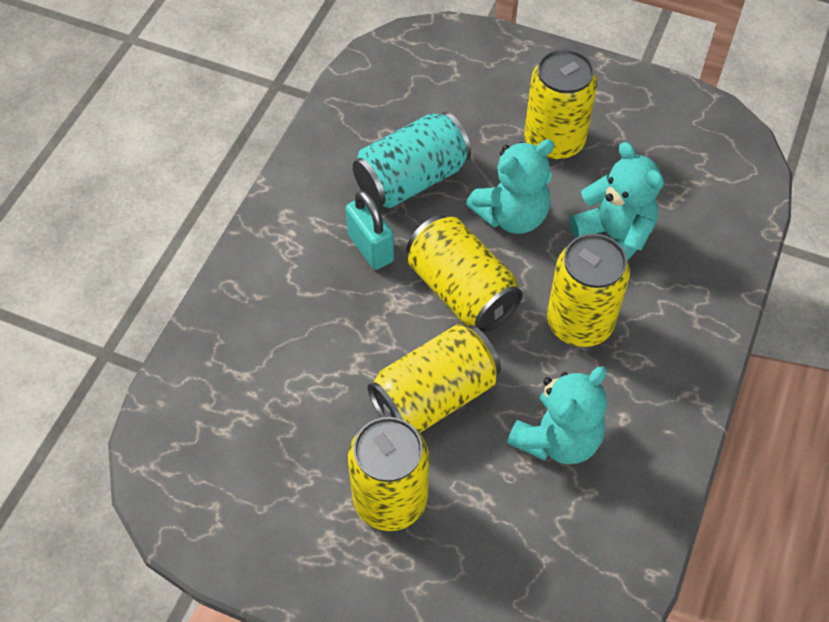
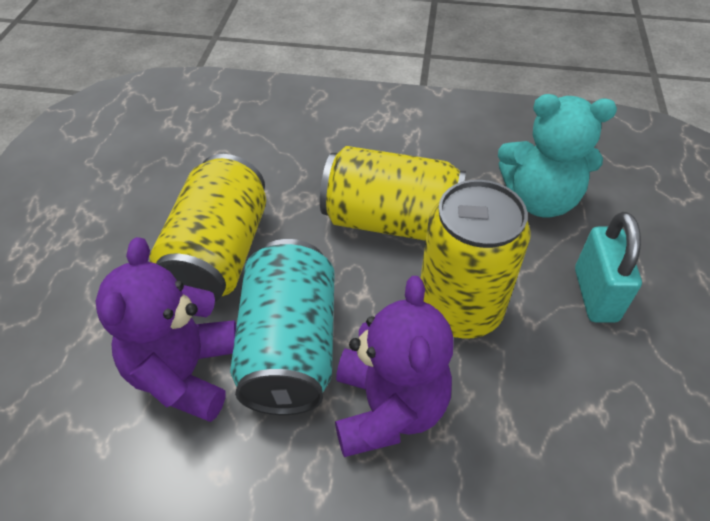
purple teddy bear: 0 -> 2
turquoise teddy bear: 3 -> 1
yellow can: 5 -> 3

